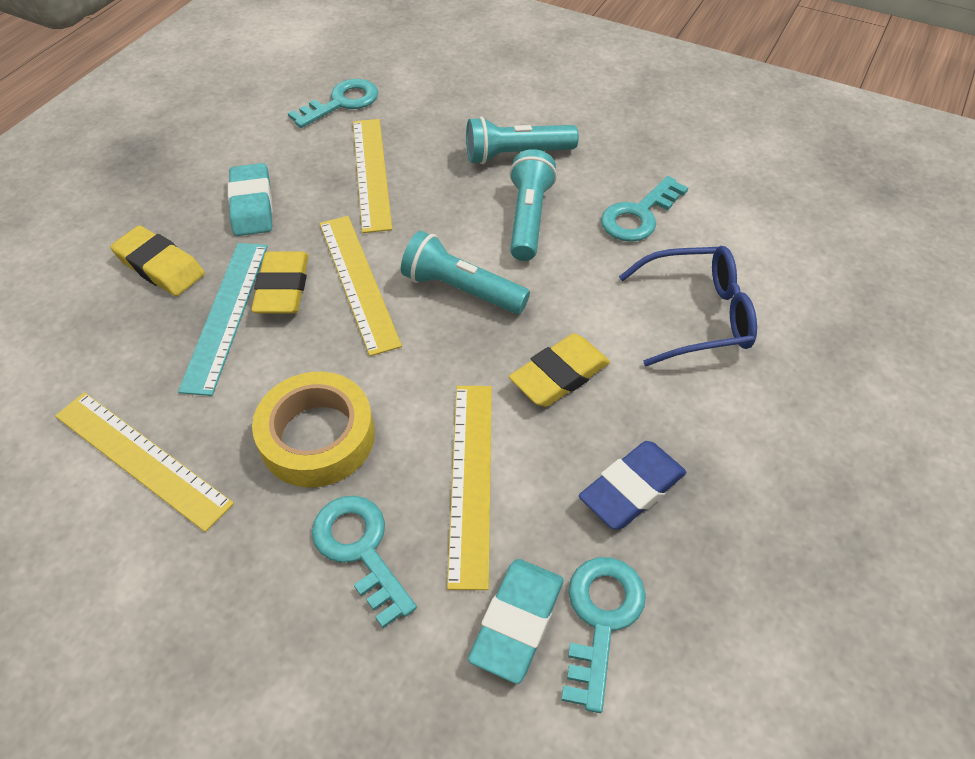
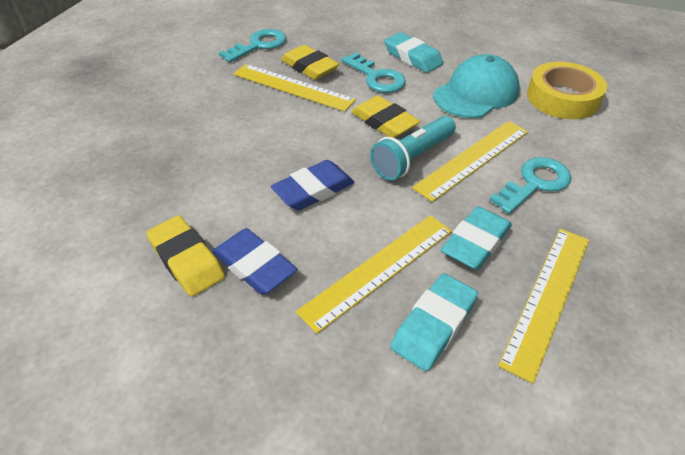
blue eraser: 1 -> 2
blue glasses: 1 -> 0
turquoise cap: 0 -> 1
turquoise eraser: 2 -> 3
turquoise flashlight: 3 -> 1
turquoise key: 4 -> 3
turquoise ruler: 1 -> 0

